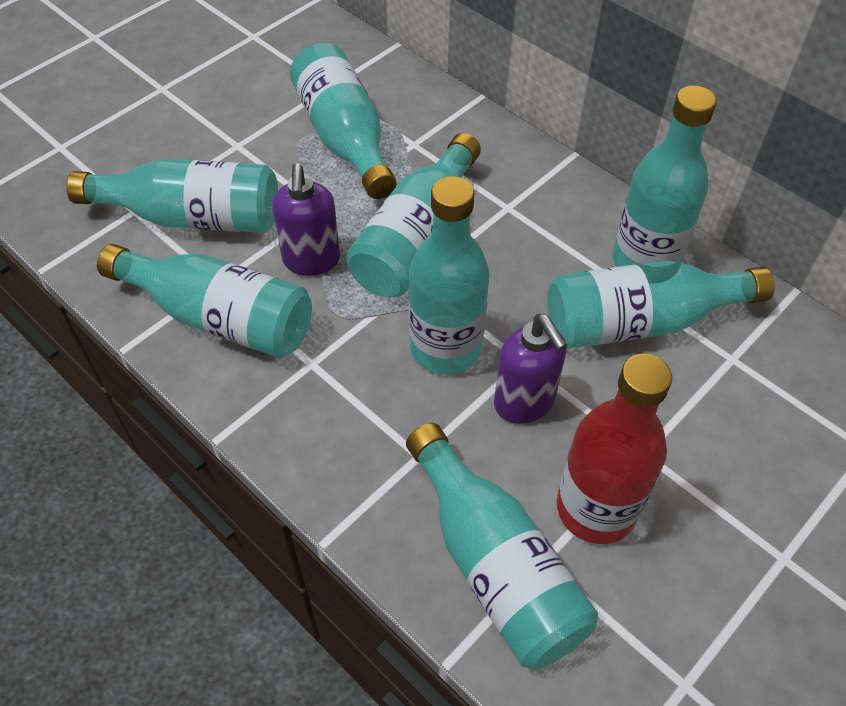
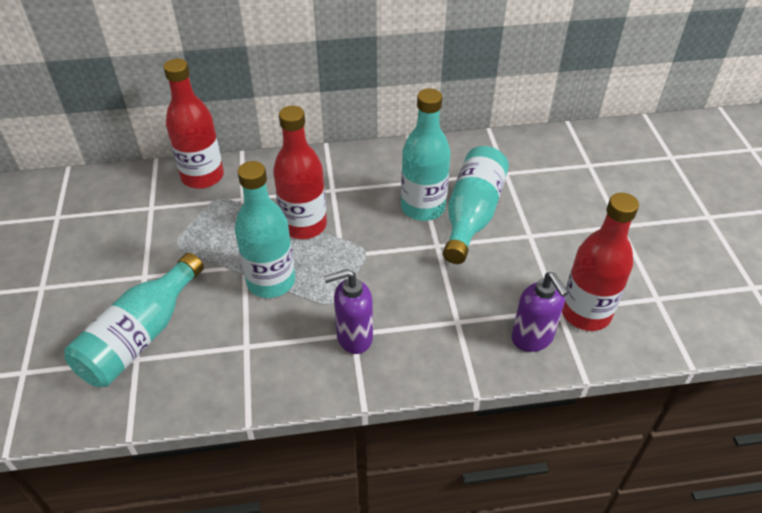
red bottle: 1 -> 3
turquoise bottle: 8 -> 4

